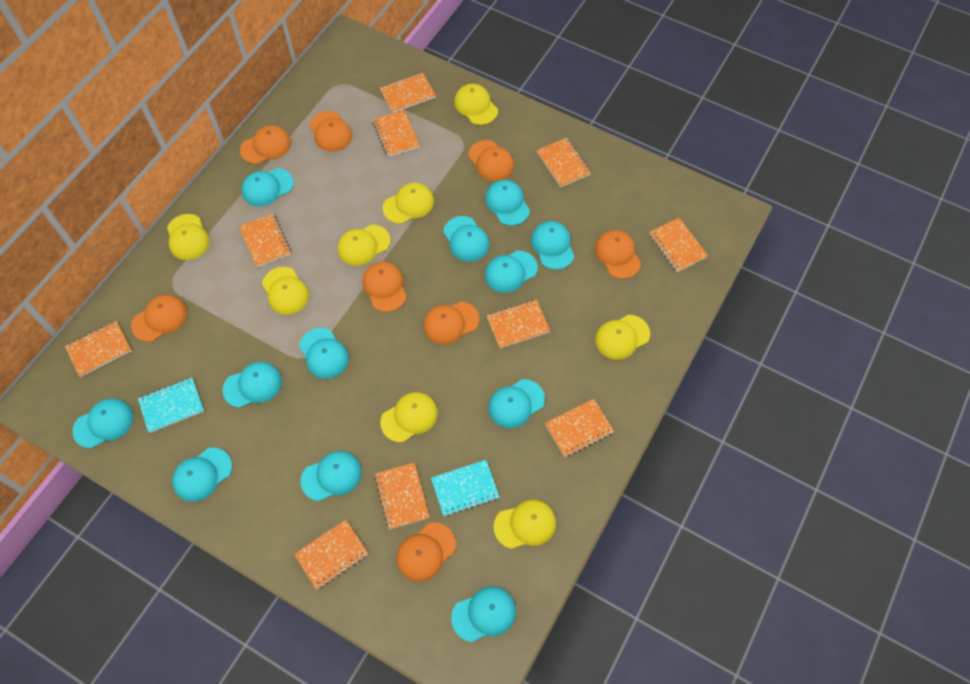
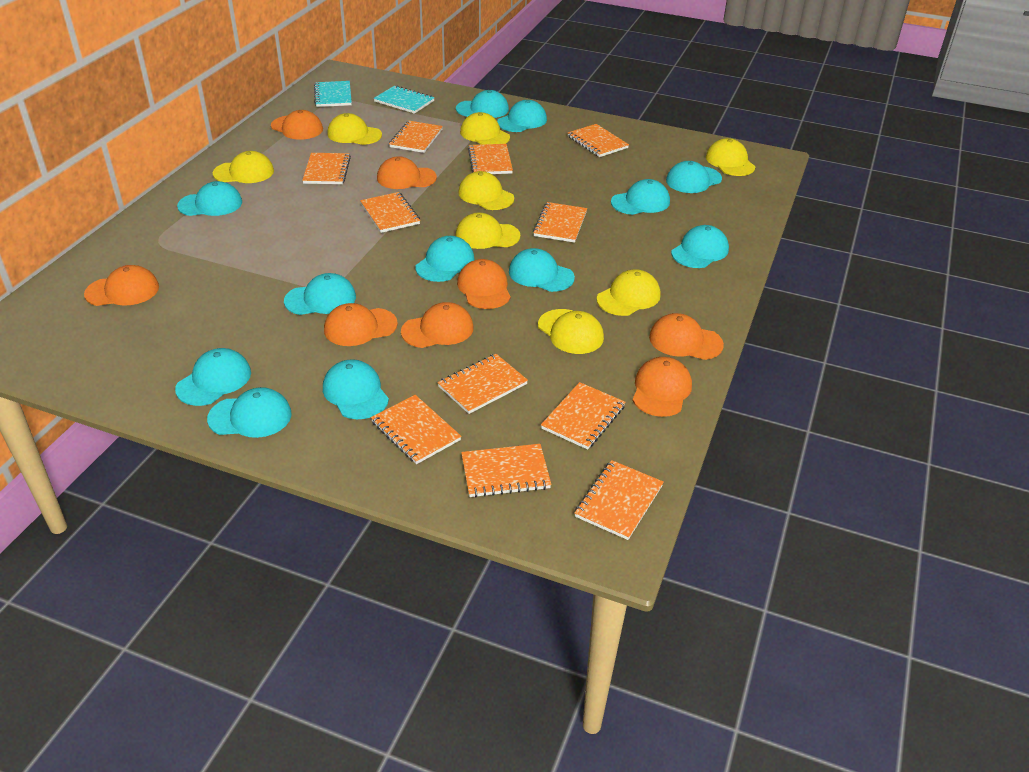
orange notebook: 10 -> 11

